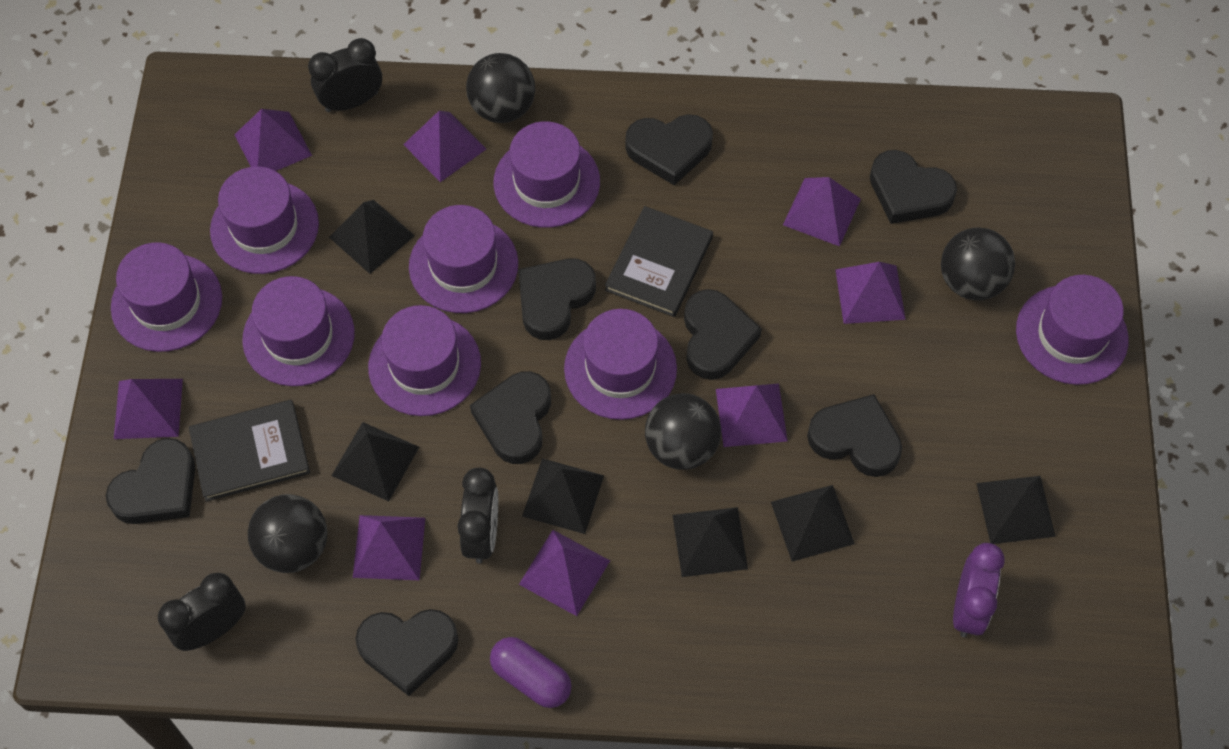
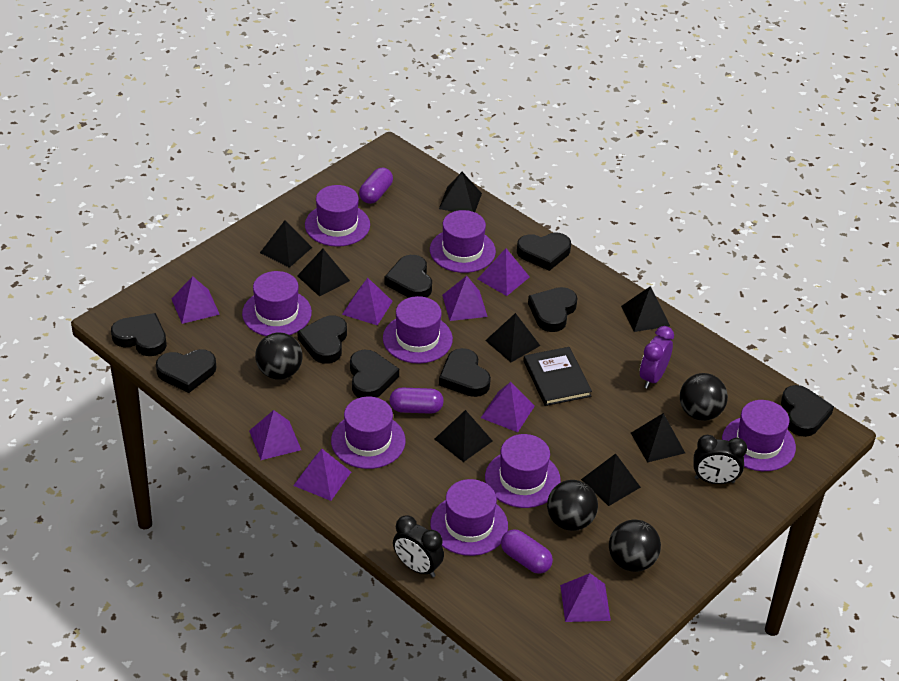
black book: 2 -> 1
black clock: 3 -> 2
black heart: 8 -> 9
black pyramid: 6 -> 8
purple capsule: 1 -> 3

